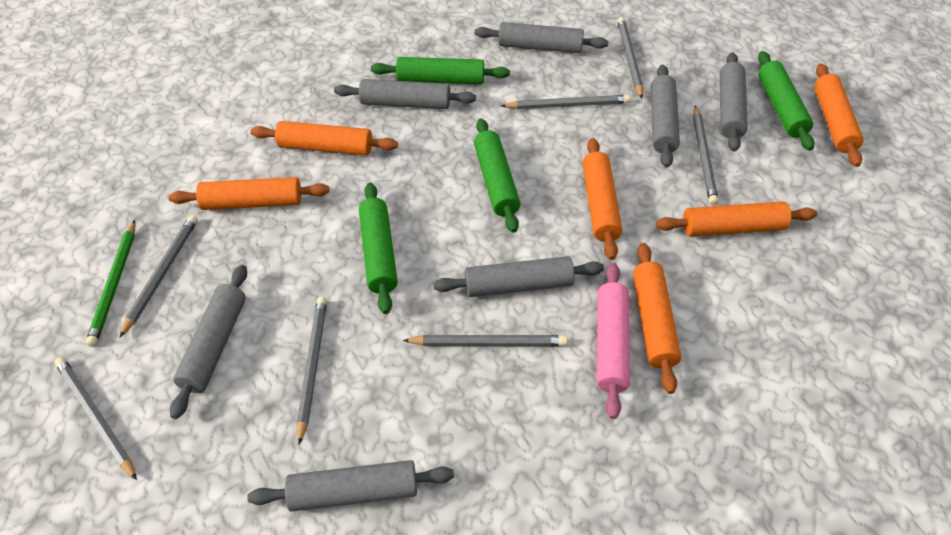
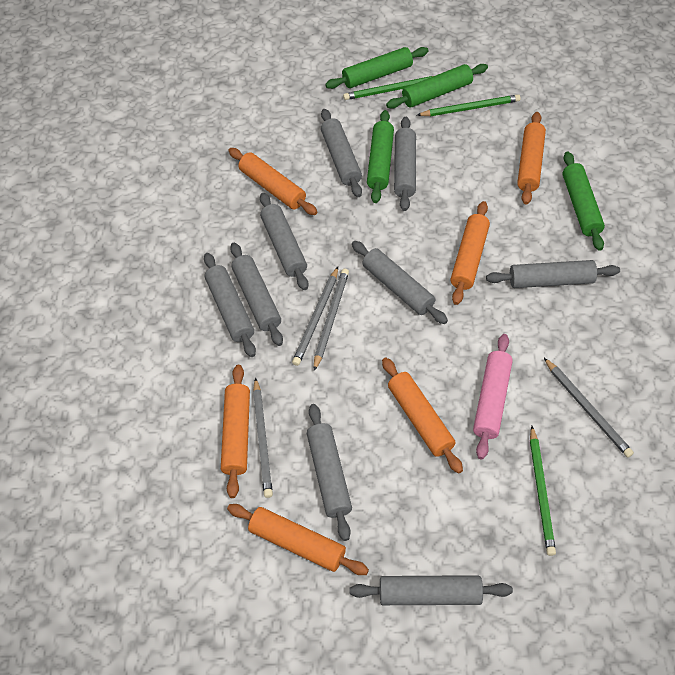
green pencil: 1 -> 3
grey pencil: 7 -> 4
grey rolling pin: 7 -> 9

